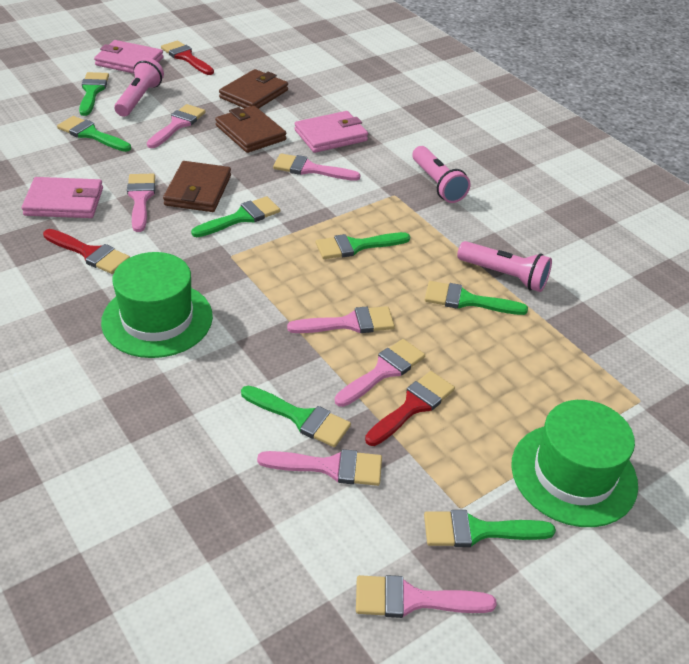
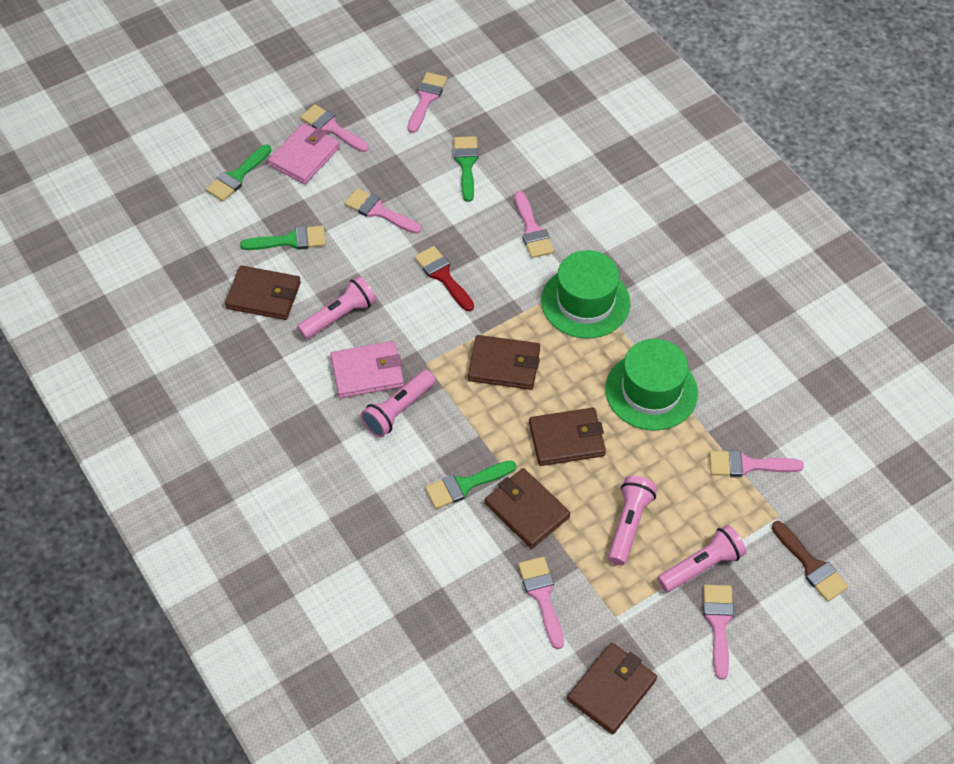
brown brush: 0 -> 1
brown wallet: 3 -> 5
green brush: 7 -> 4
pink flashlight: 3 -> 4
pink wallet: 3 -> 2
red brush: 3 -> 1

